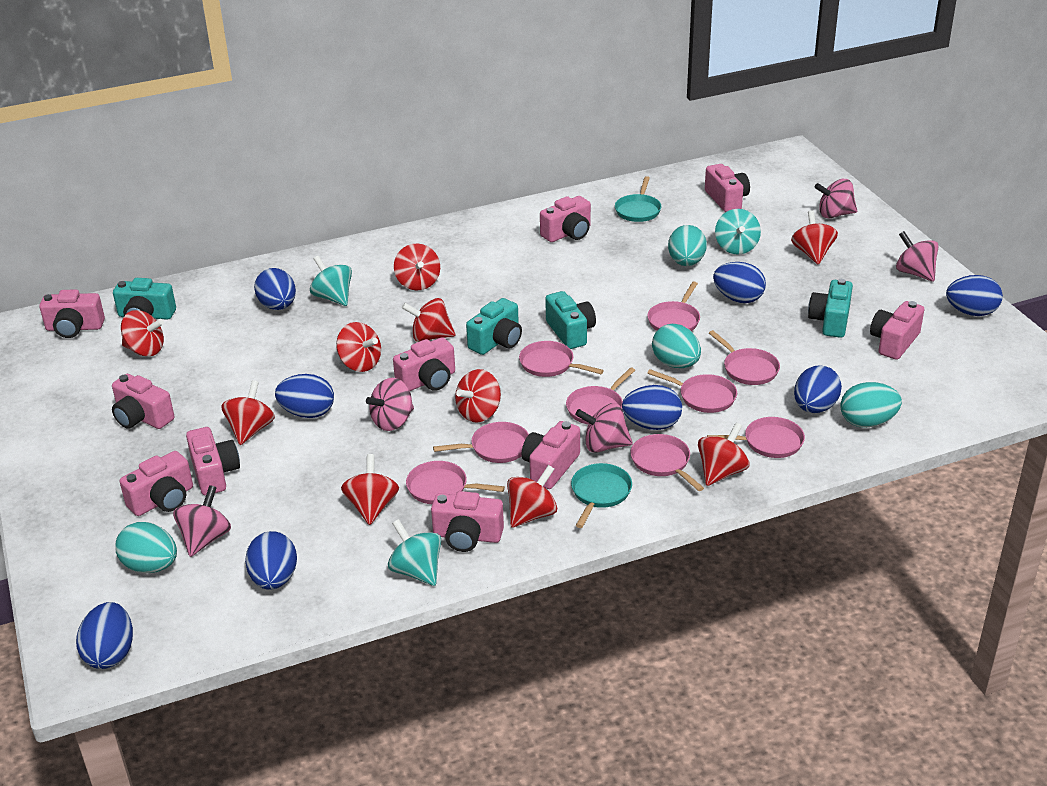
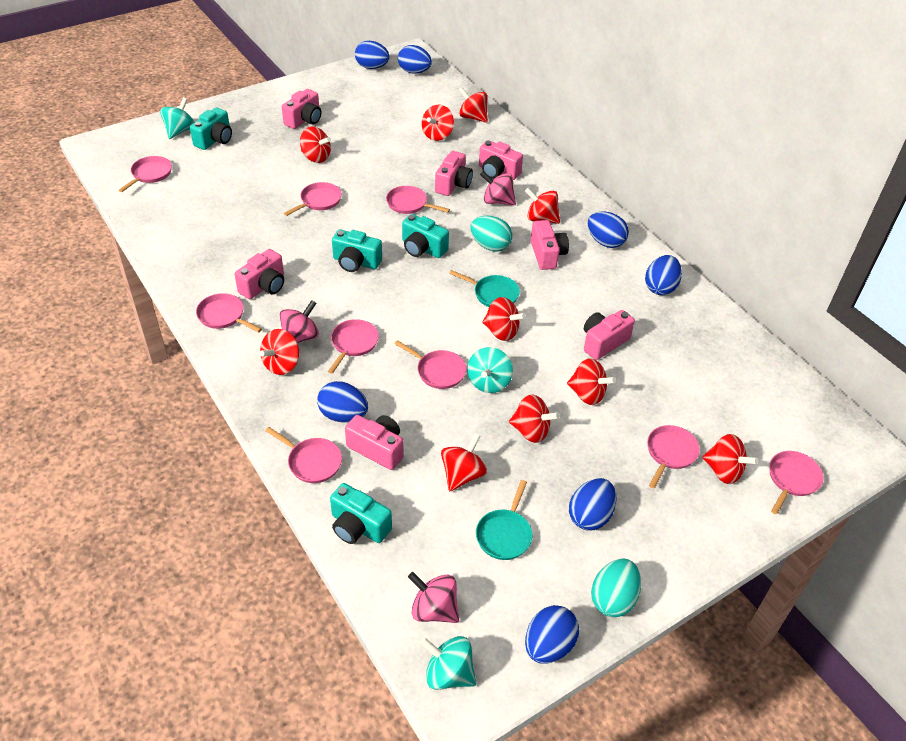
blue egg: 8 -> 7
pink camera: 10 -> 7
pink spinning top: 5 -> 3
turquoise egg: 4 -> 2

